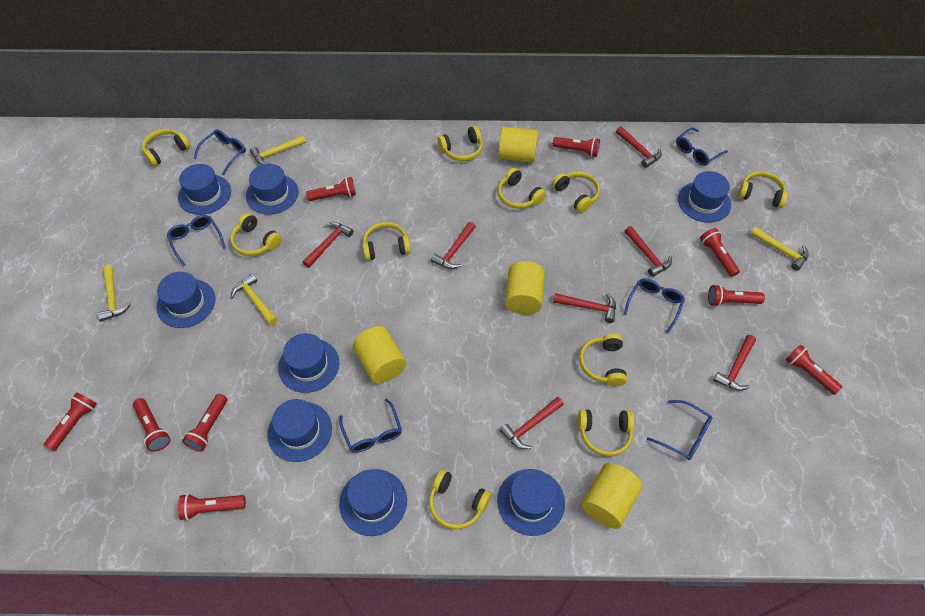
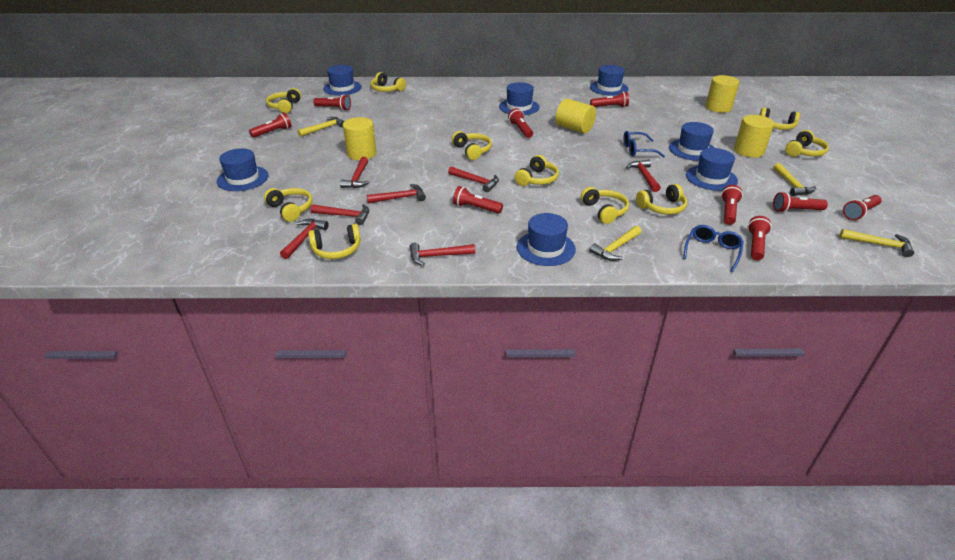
blue glasses: 6 -> 2
blue hat: 8 -> 7

